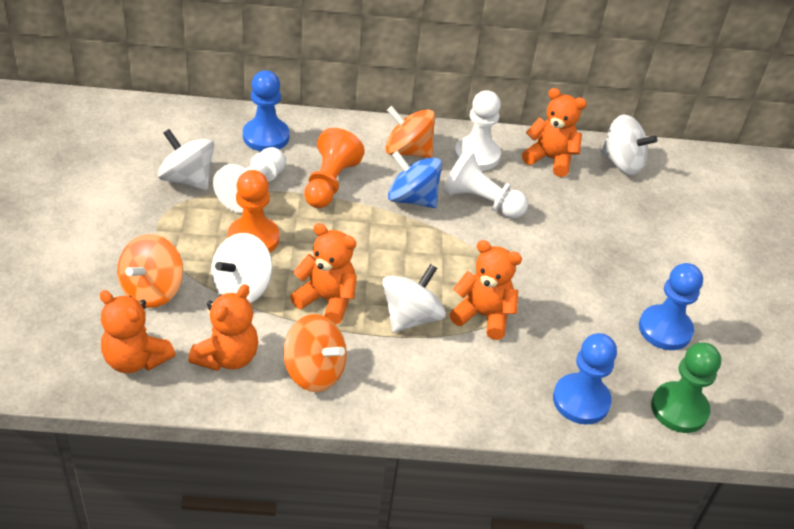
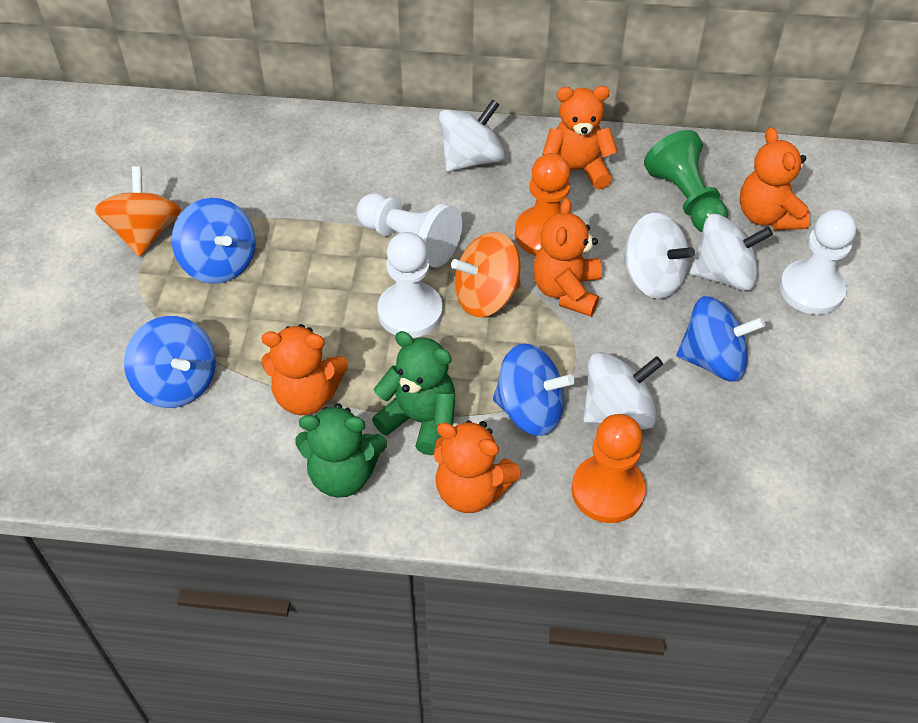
blue pawn: 3 -> 0
blue spinning top: 1 -> 4
green teddy bear: 0 -> 2
orange spinning top: 3 -> 2

